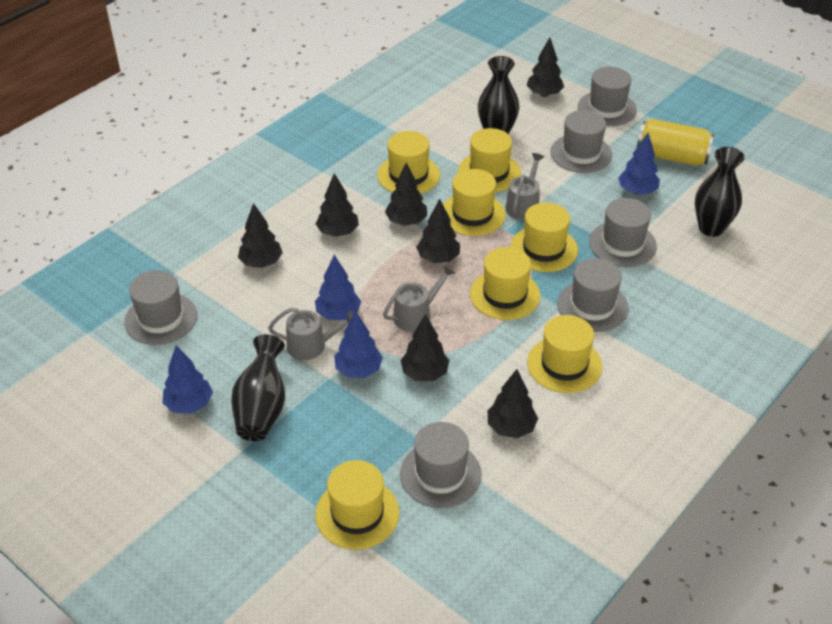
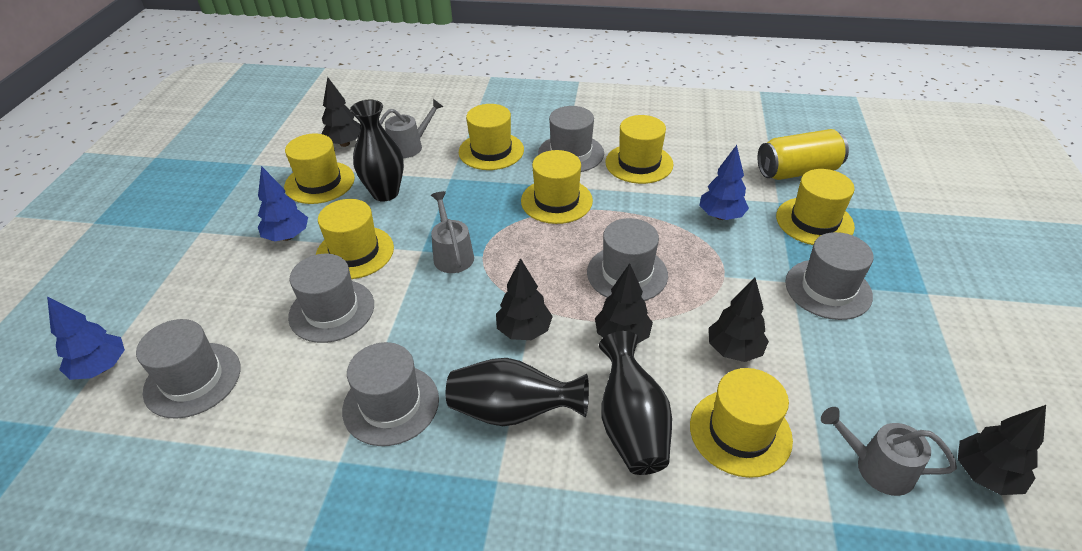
black tree: 7 -> 5
blue tree: 4 -> 3

